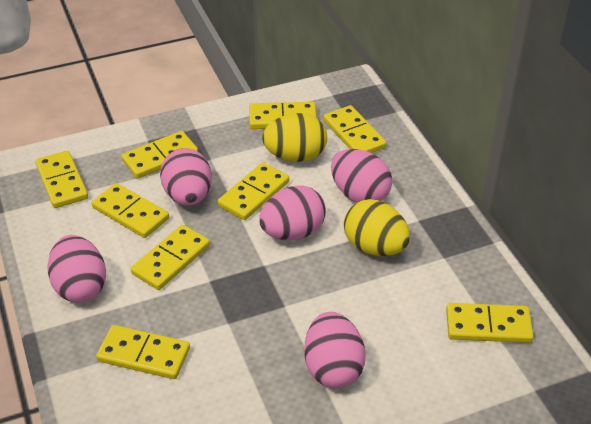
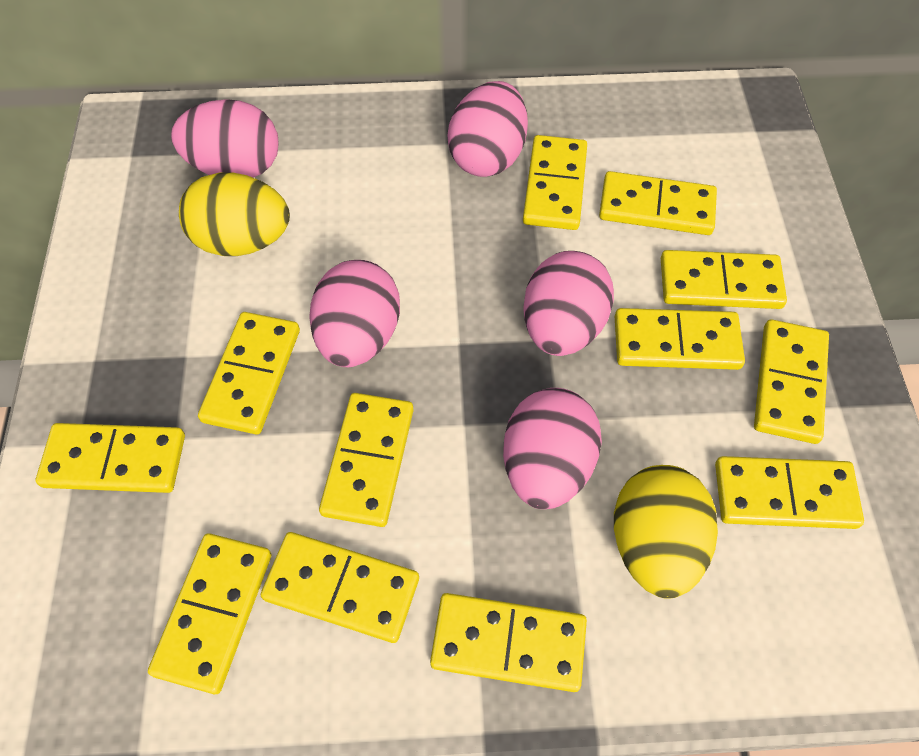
yellow domino: 9 -> 12

